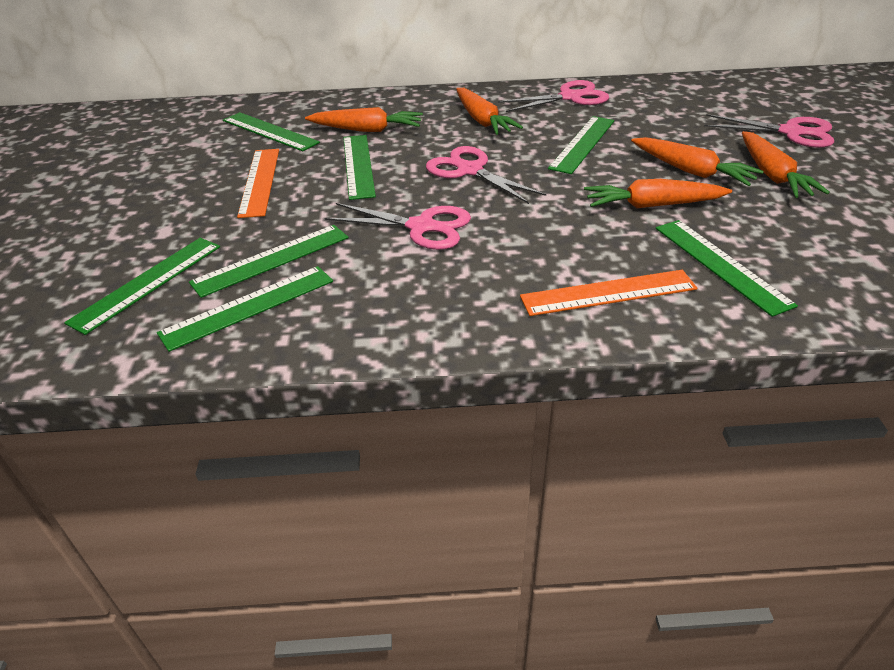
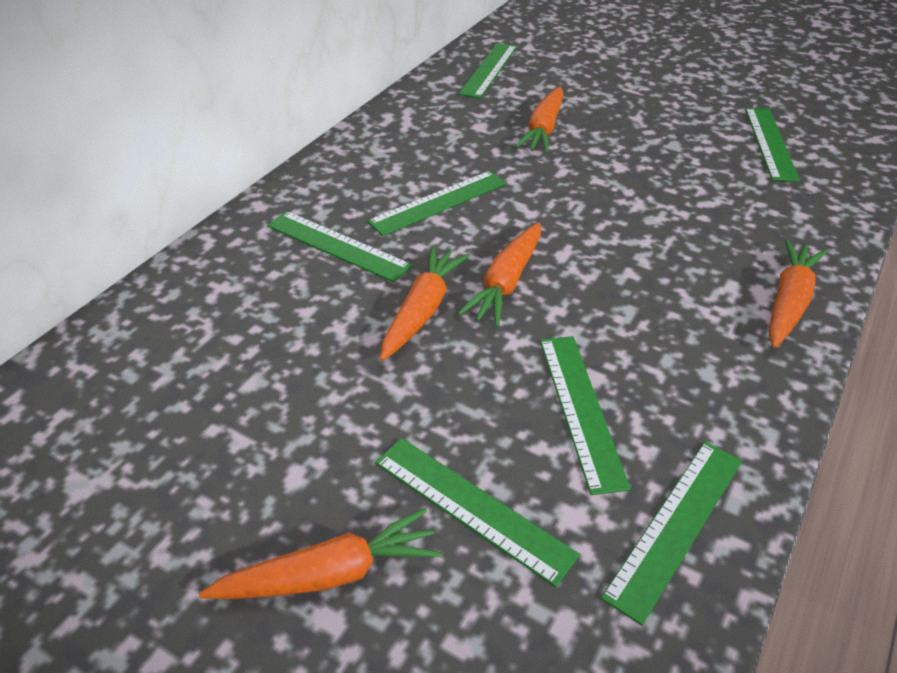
orange ruler: 2 -> 0
pink scissors: 4 -> 0

